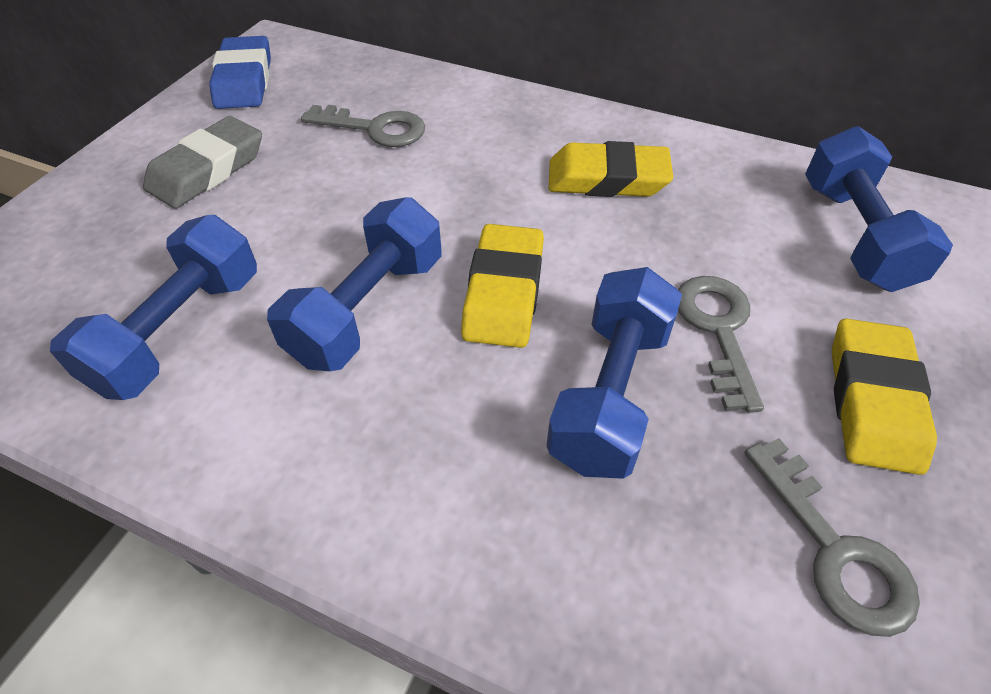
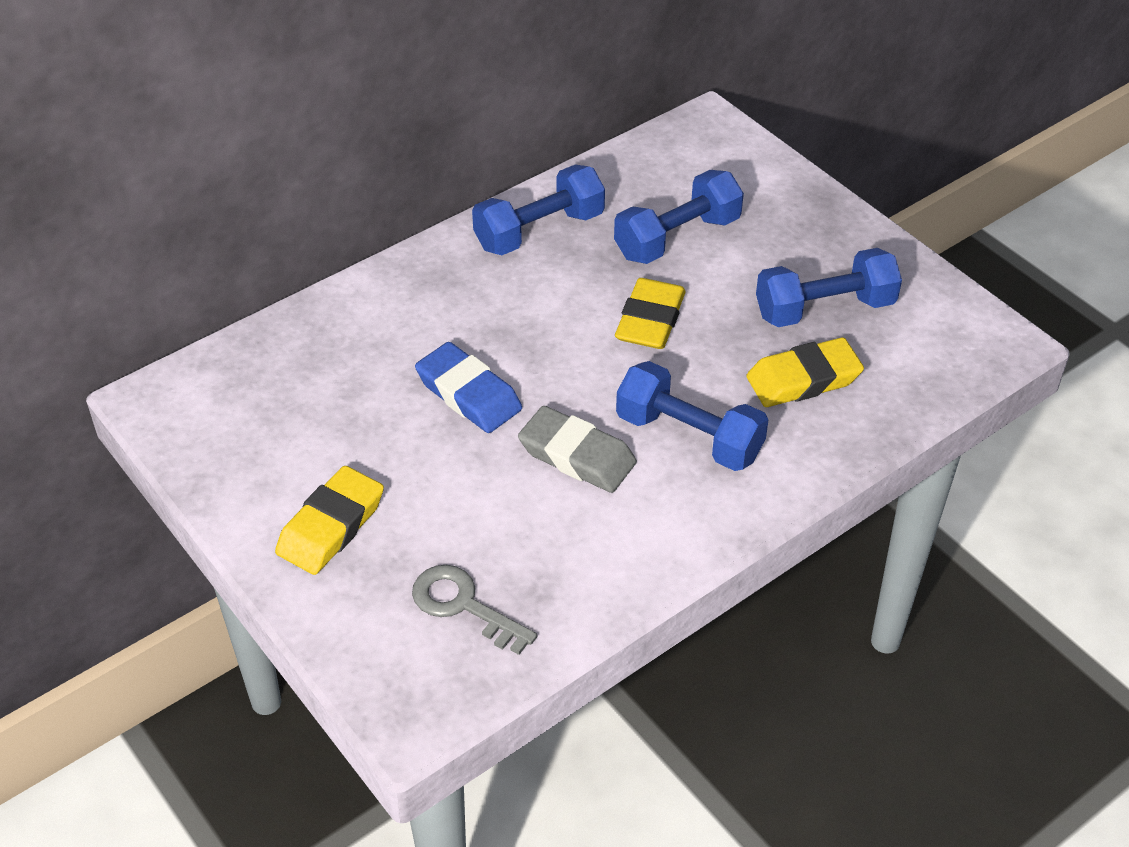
grey key: 3 -> 1

